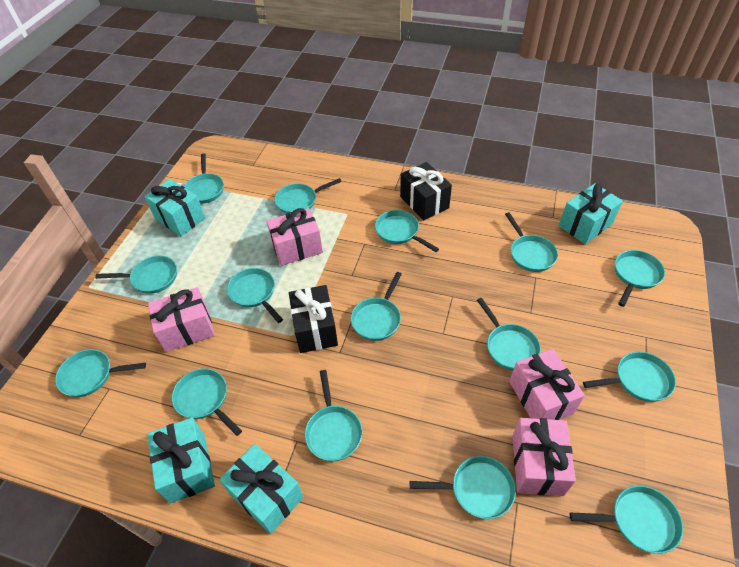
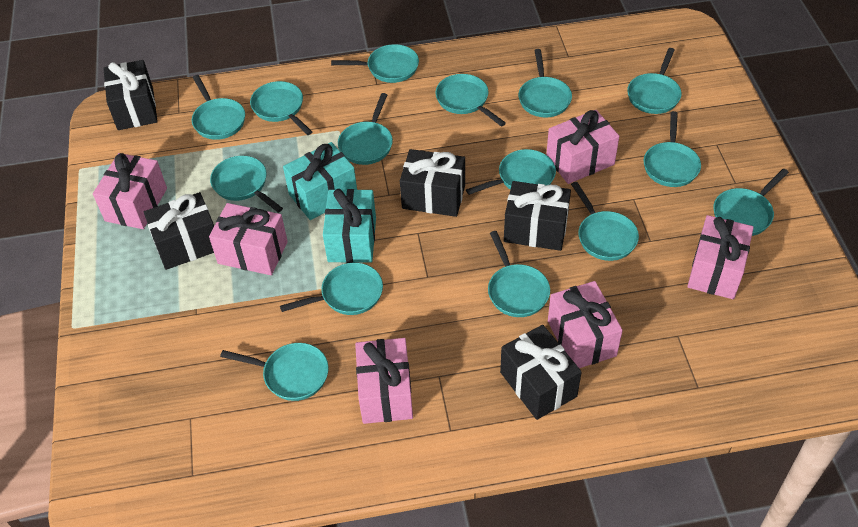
black gift: 2 -> 5
pink gift: 4 -> 6
turquoise gift: 4 -> 2

